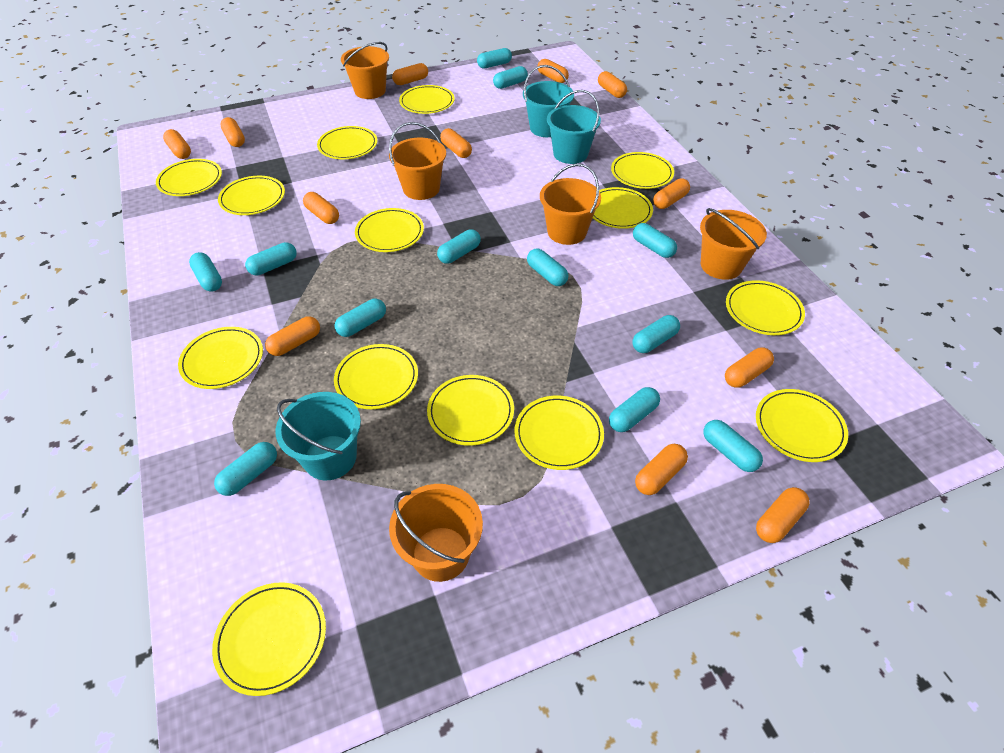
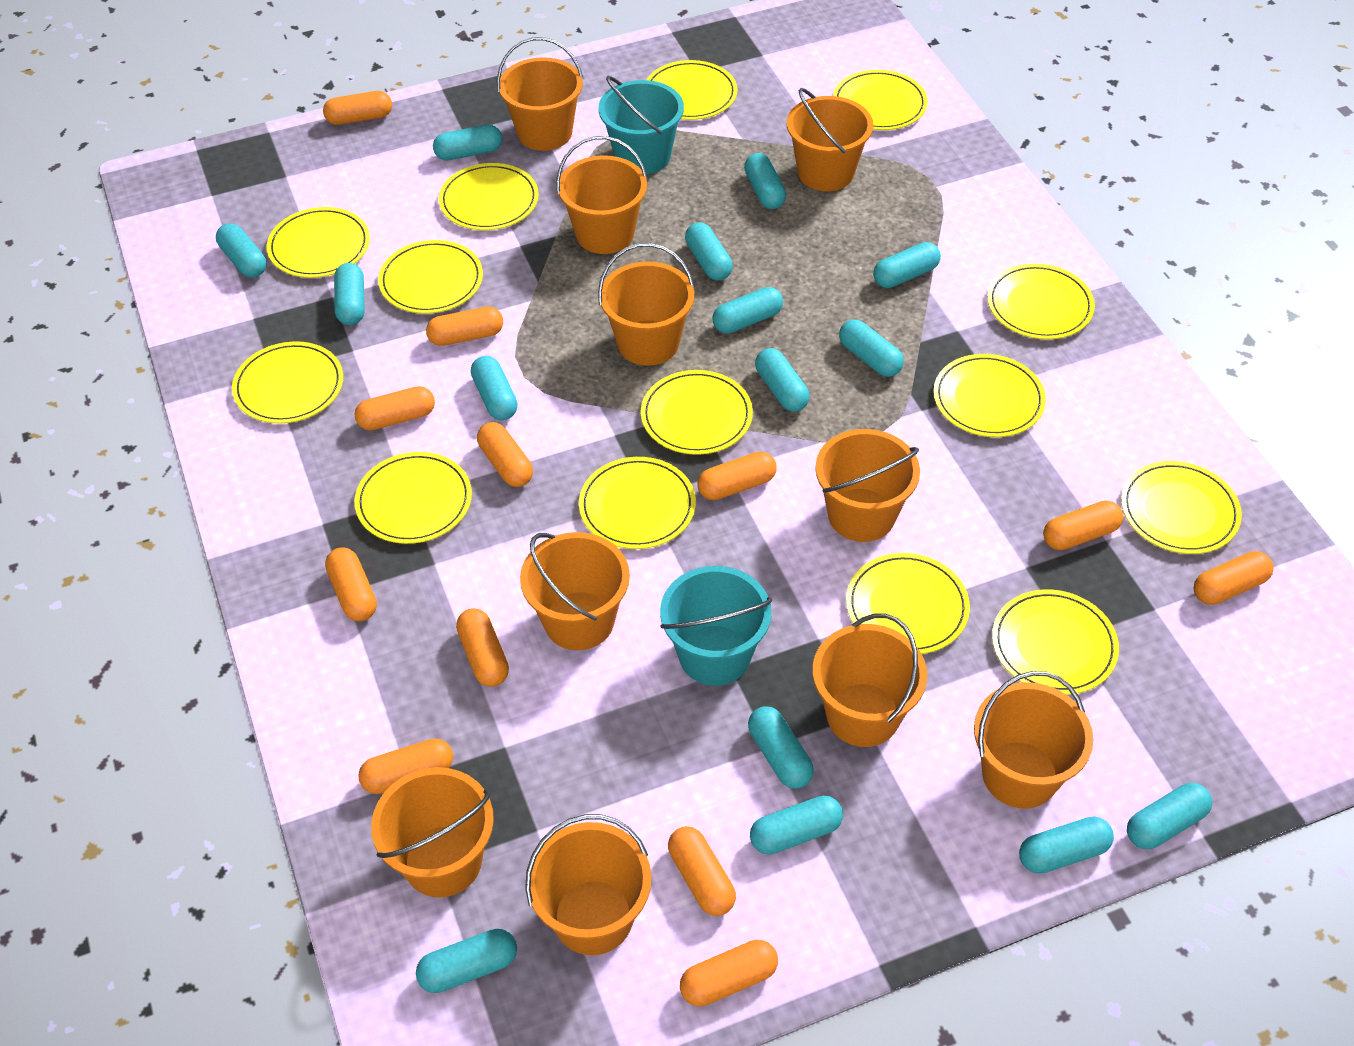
orange bucket: 5 -> 10
turquoise bucket: 3 -> 2
turquoise capsule: 12 -> 15

